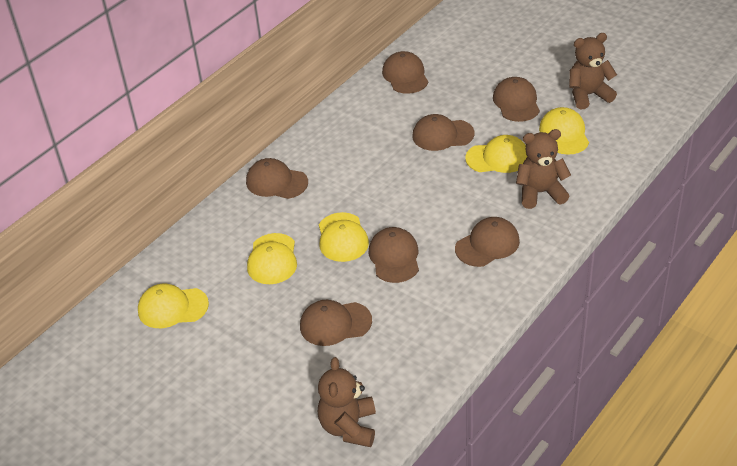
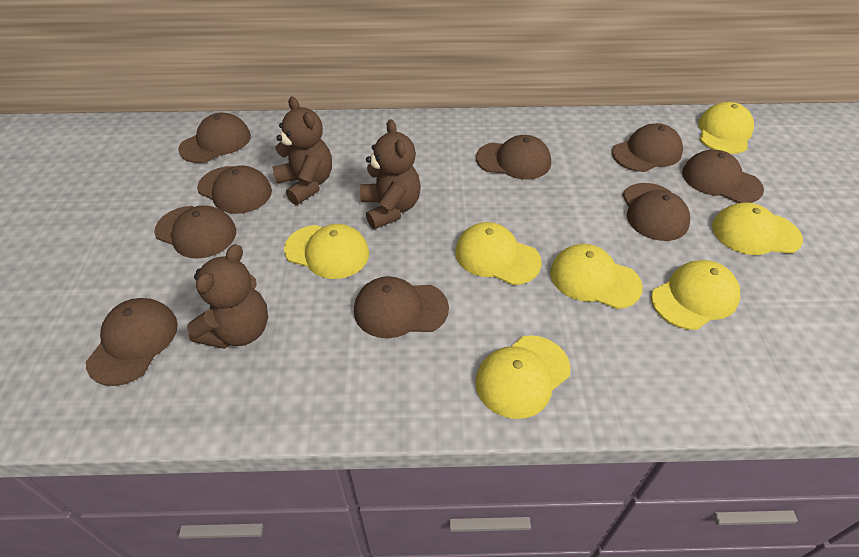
brown cap: 7 -> 9
yellow cap: 5 -> 7

